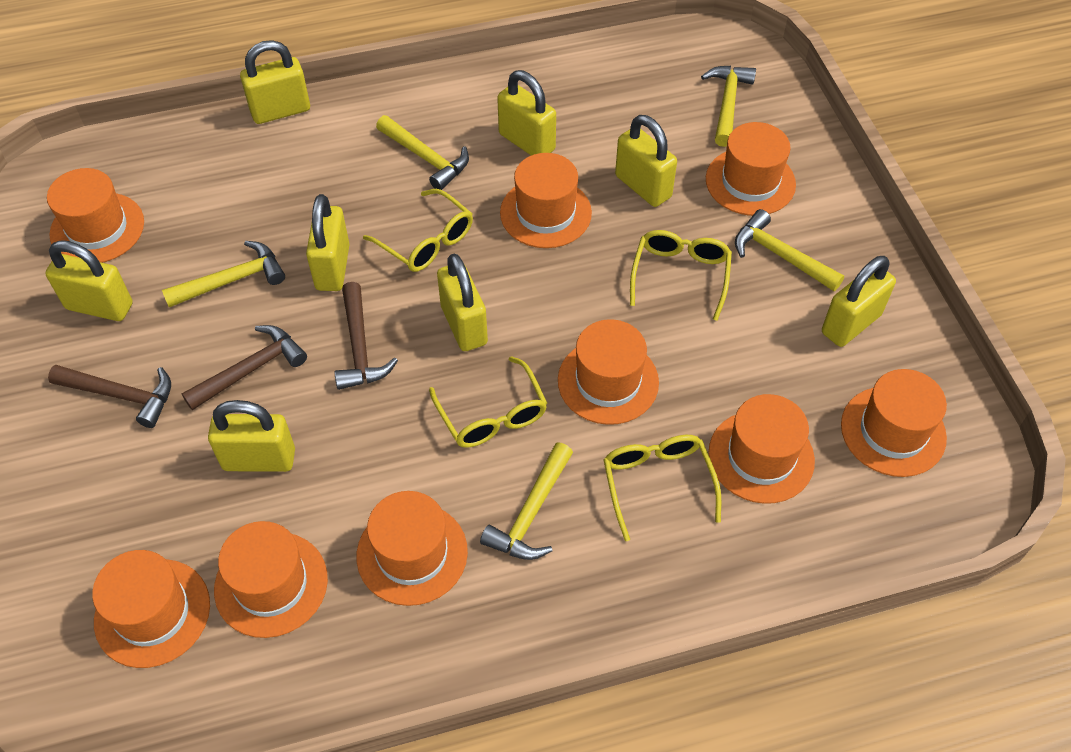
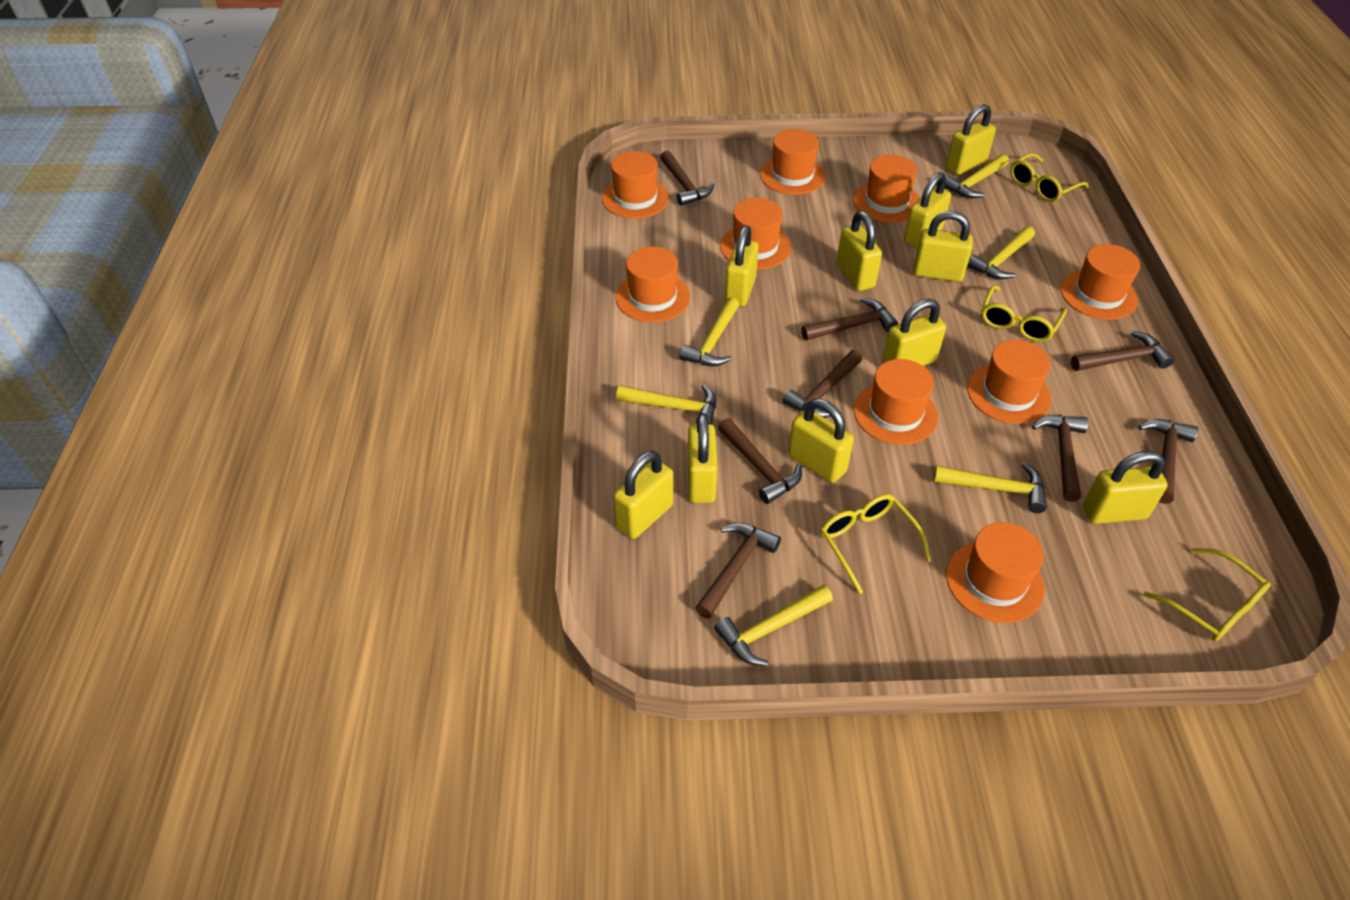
brown hammer: 3 -> 8
yellow hammer: 5 -> 6
yellow padlock: 8 -> 10

